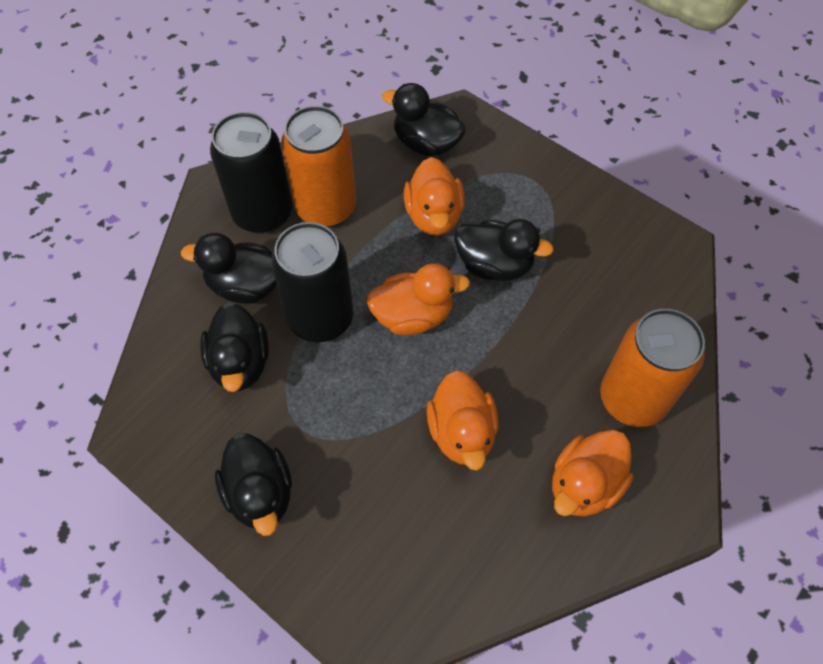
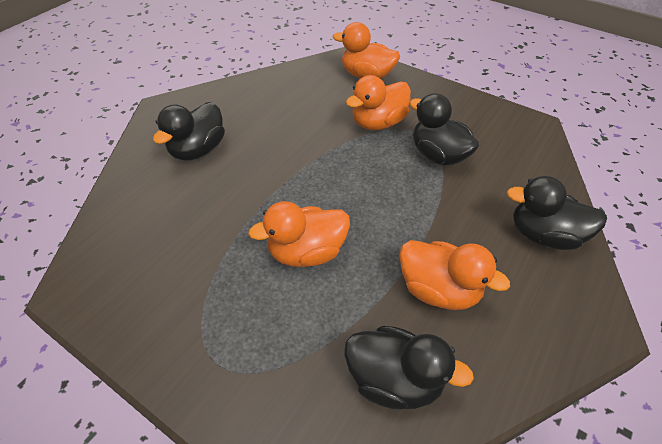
black can: 2 -> 0
black duck: 5 -> 4
orange can: 2 -> 0

